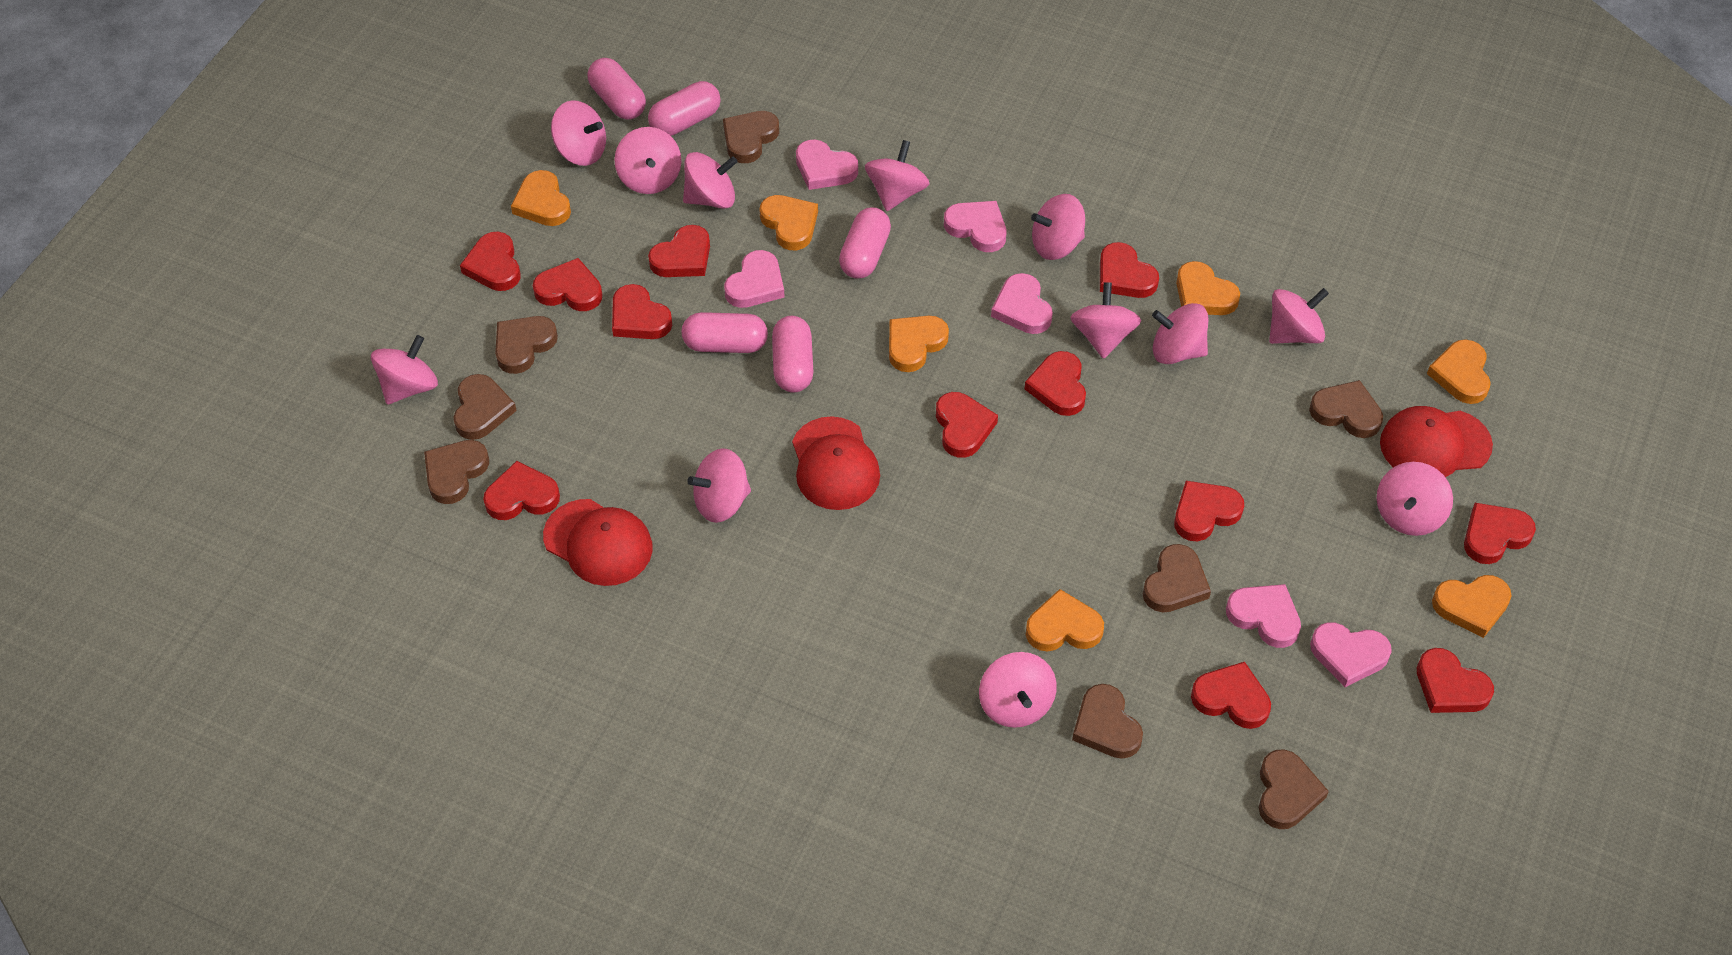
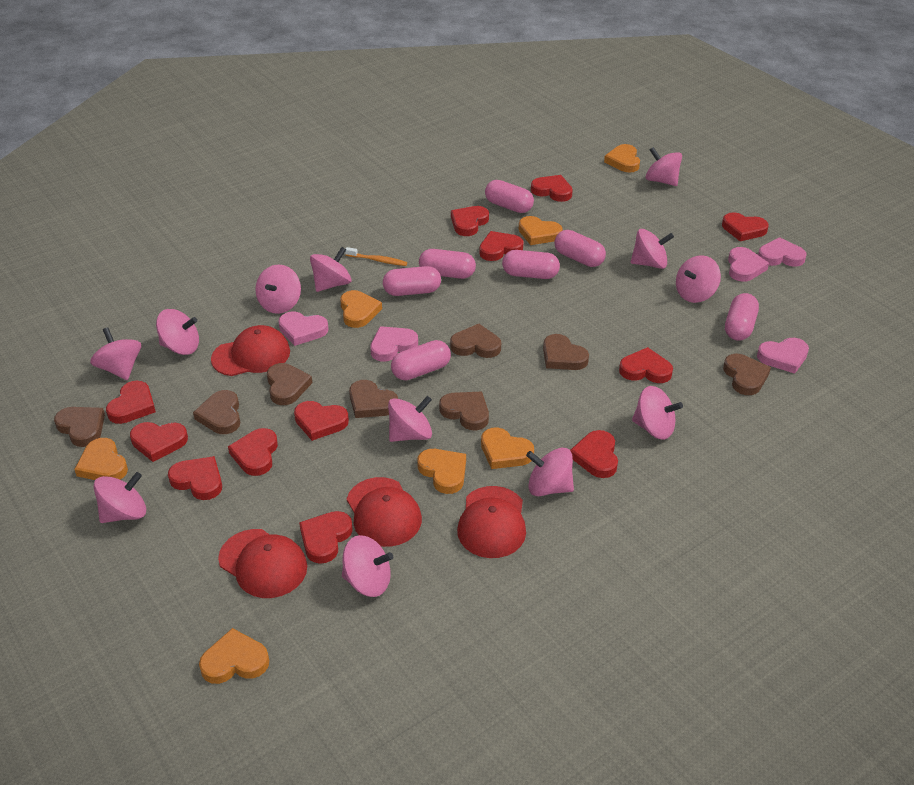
orange toothbrush: 0 -> 1
pink capsule: 5 -> 7
pink heart: 6 -> 5
red cap: 3 -> 4

